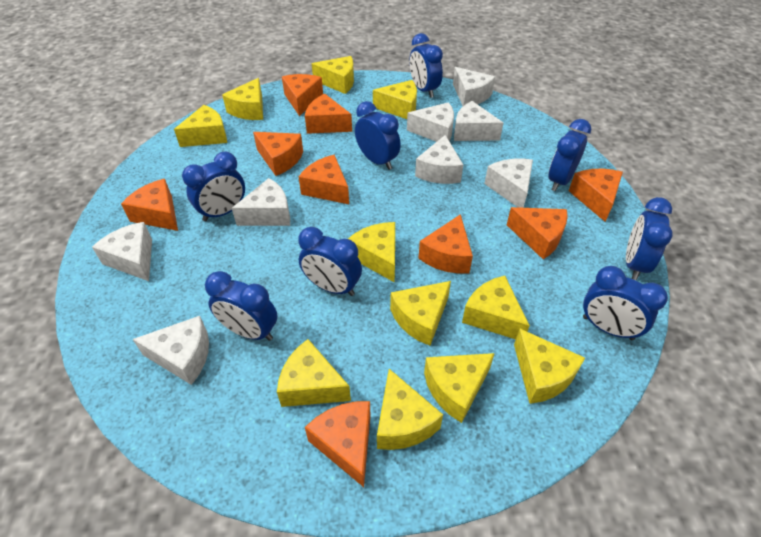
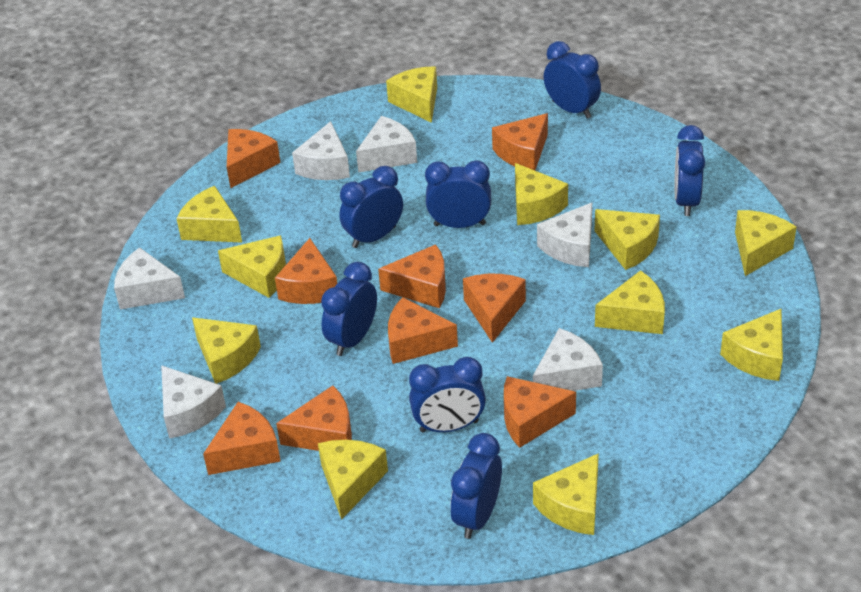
blue clock: 8 -> 7
white cheese: 8 -> 6

